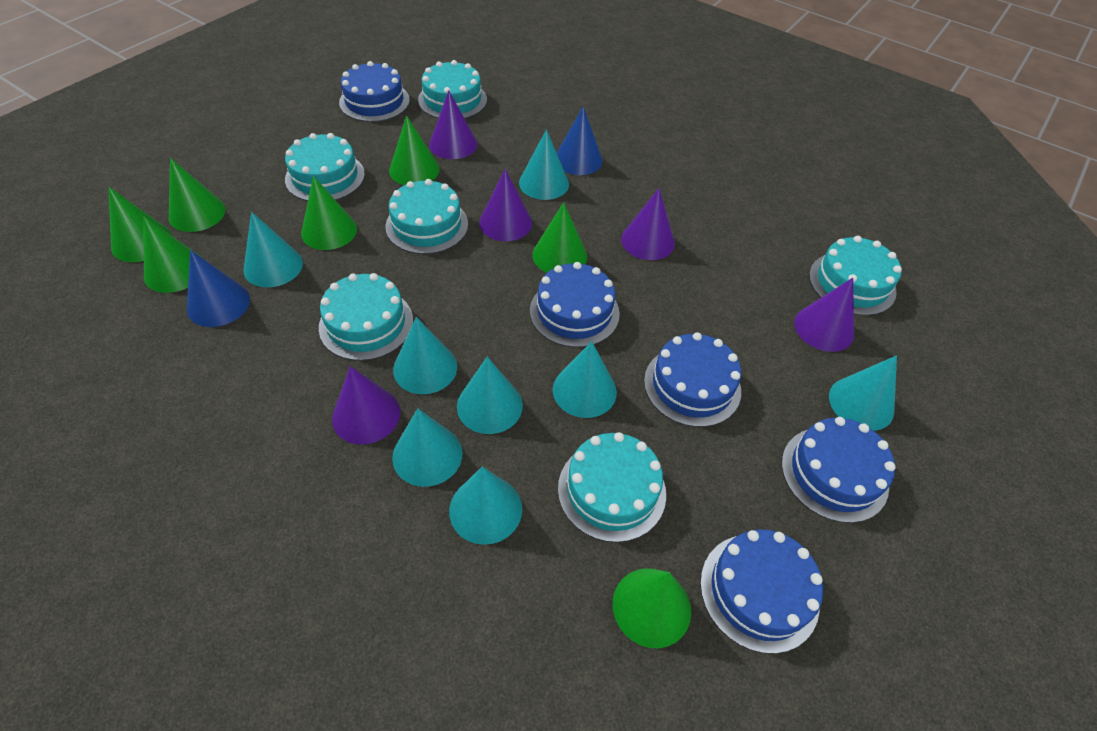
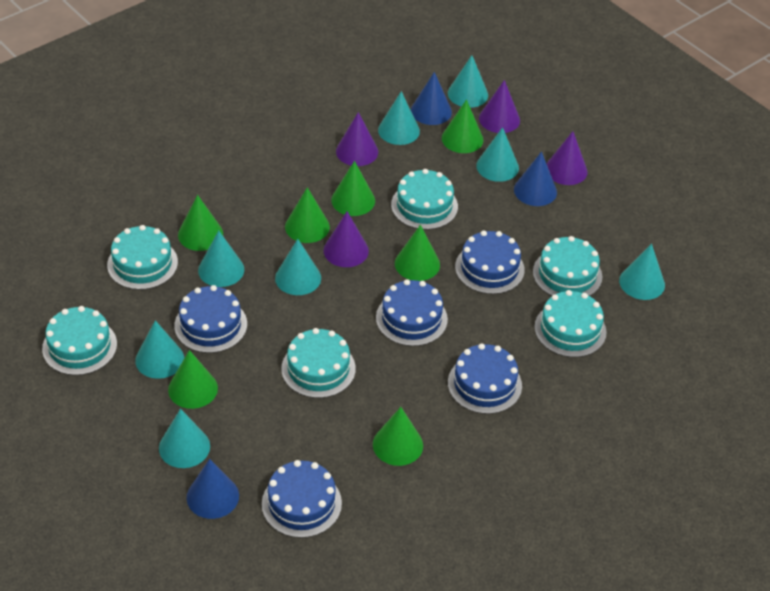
blue cone: 2 -> 3
purple cone: 5 -> 4

